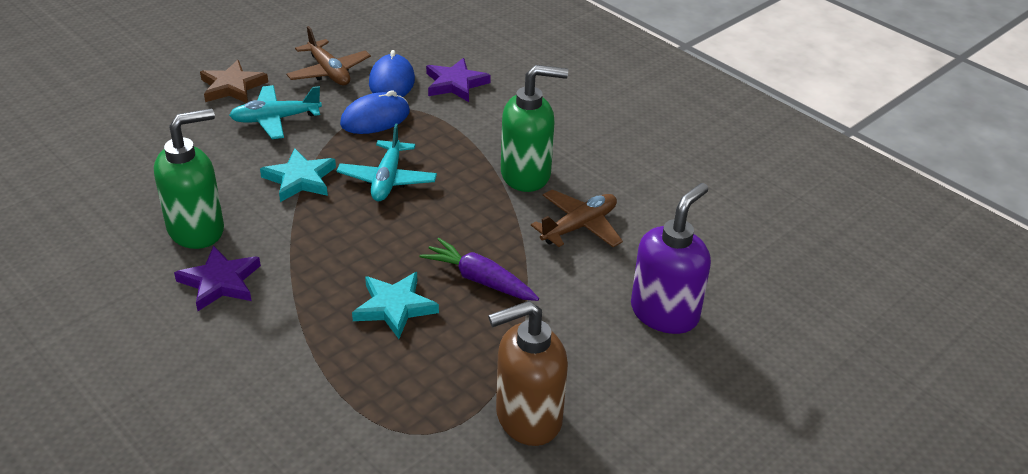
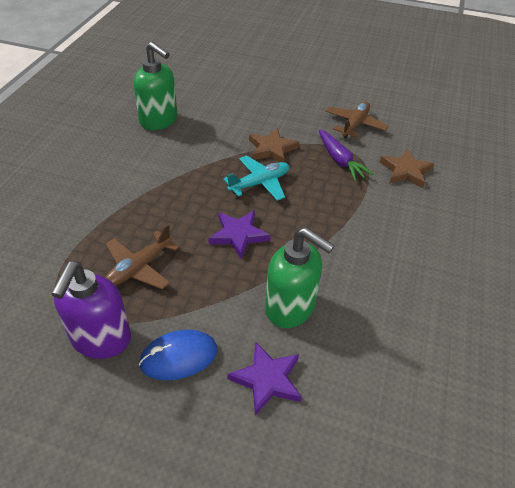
blue mouse: 2 -> 1
brown soap dispenser: 1 -> 0
brown star: 1 -> 2
turquoise plane: 2 -> 1
turquoise star: 2 -> 0

